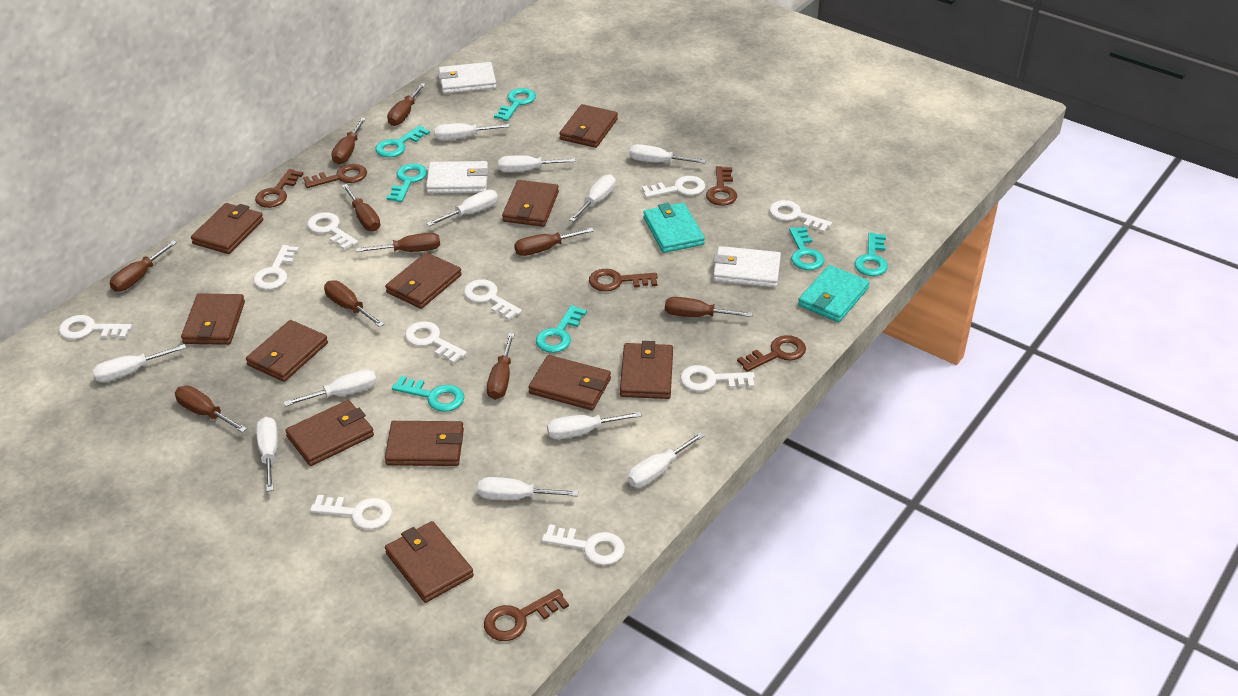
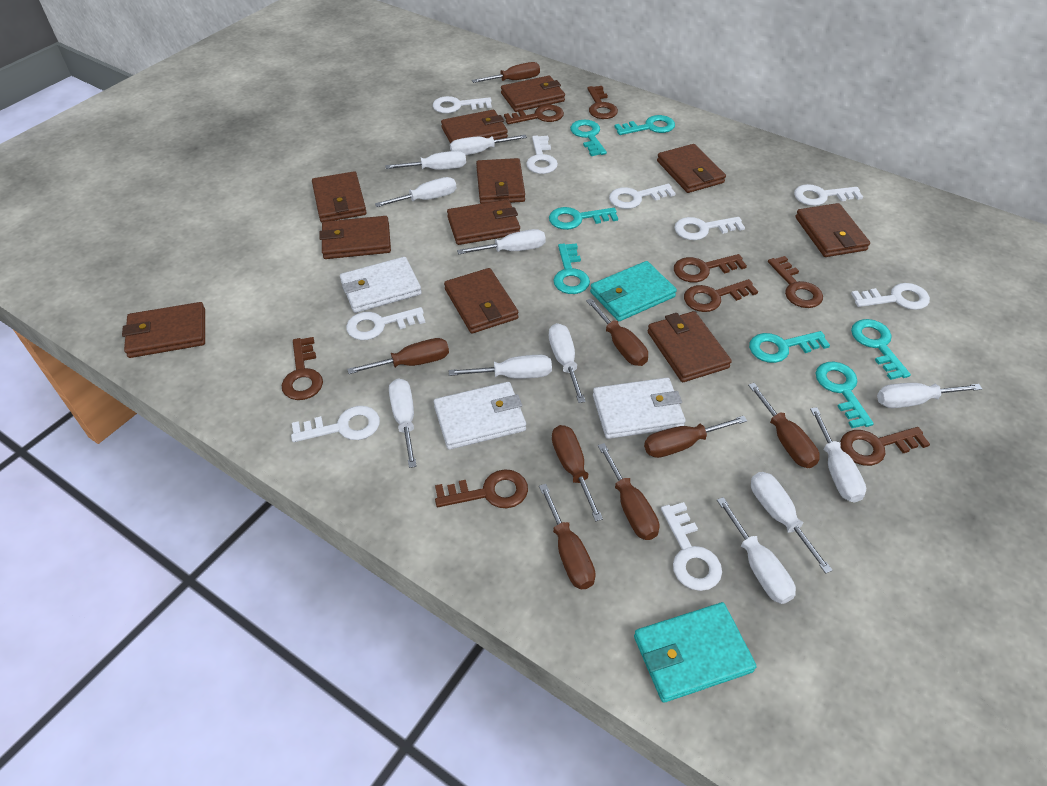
brown key: 6 -> 8
brown screwdriver: 10 -> 8
white key: 10 -> 9

